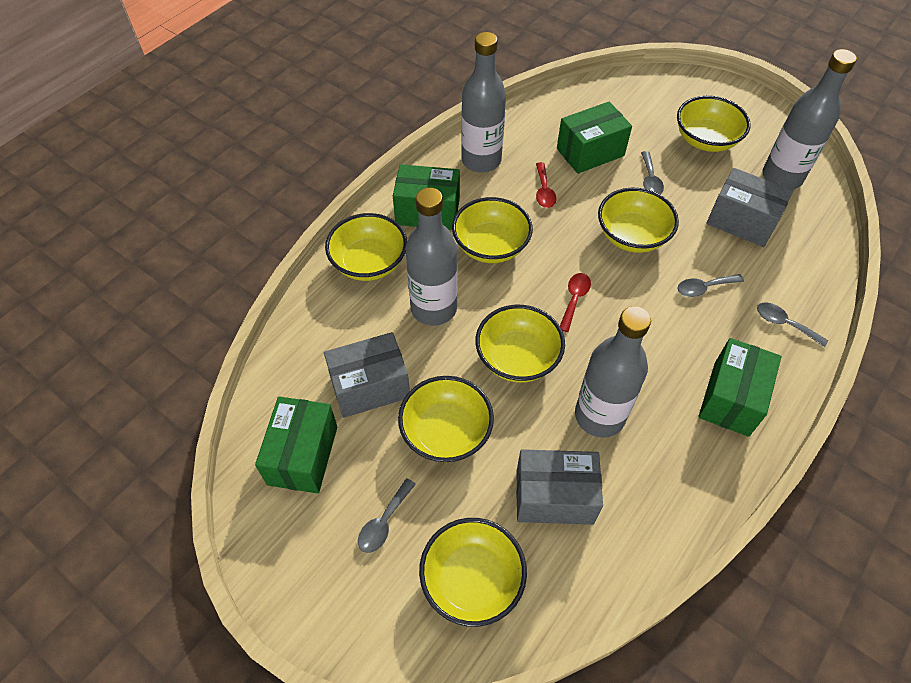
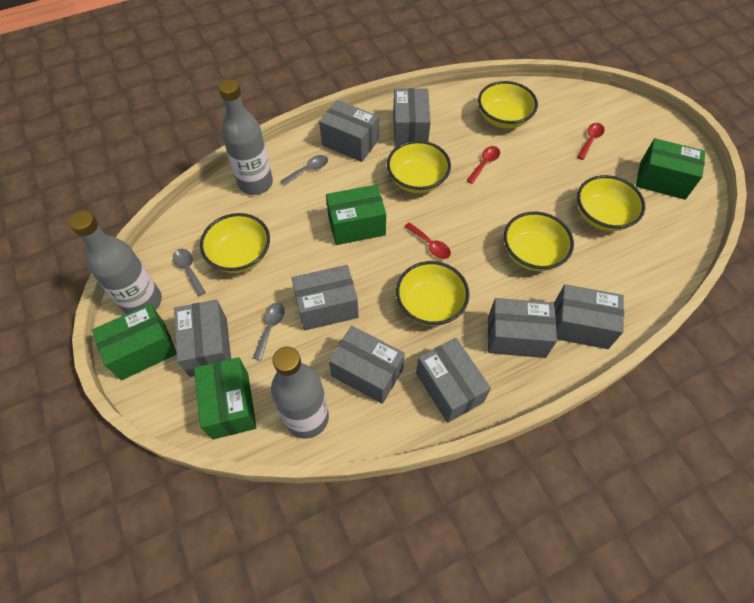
grey bottle: 4 -> 3
grey box: 3 -> 8
grey spoon: 4 -> 3
red spoon: 2 -> 3
yellow bowl: 7 -> 6

